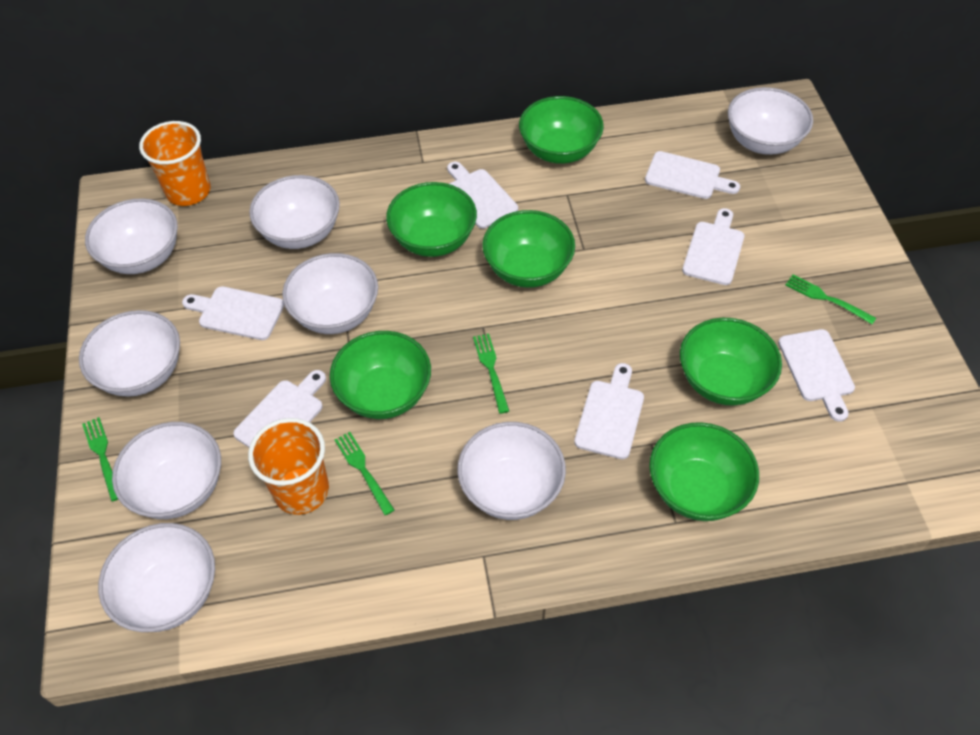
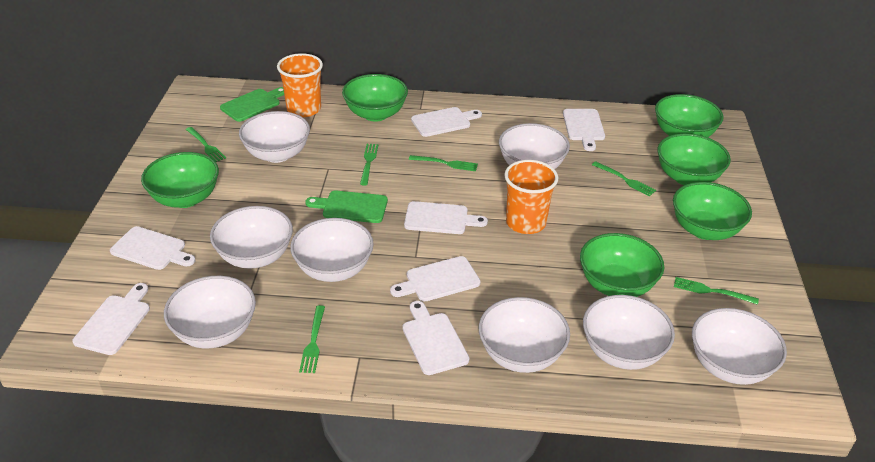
green cutting board: 0 -> 2
green fork: 4 -> 6

